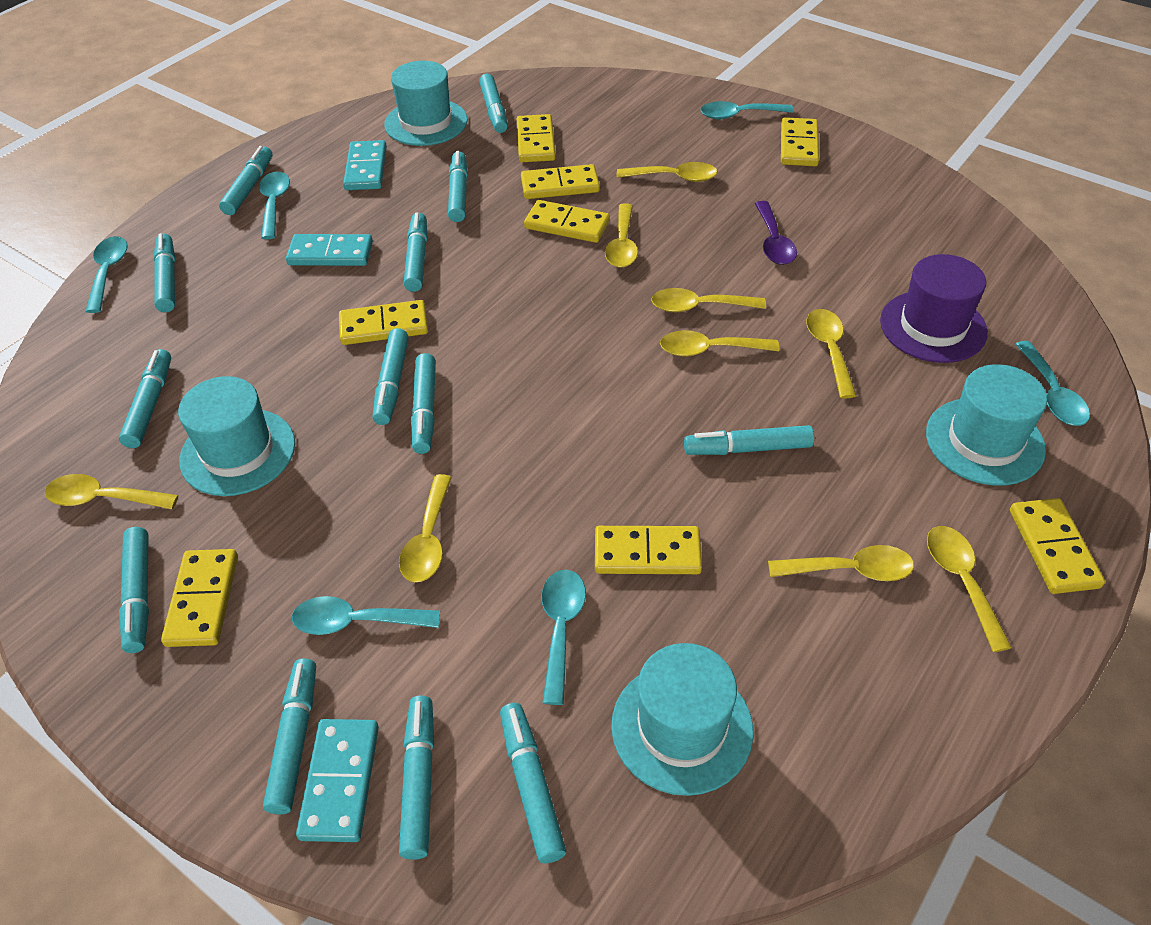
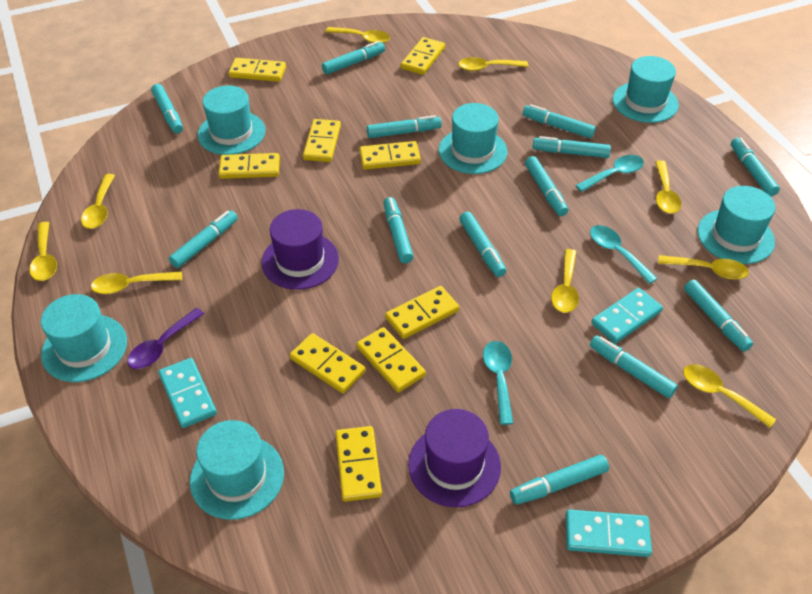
purple hat: 1 -> 2
turquoise hat: 4 -> 6
turquoise spoon: 6 -> 3
yellow domino: 8 -> 9

